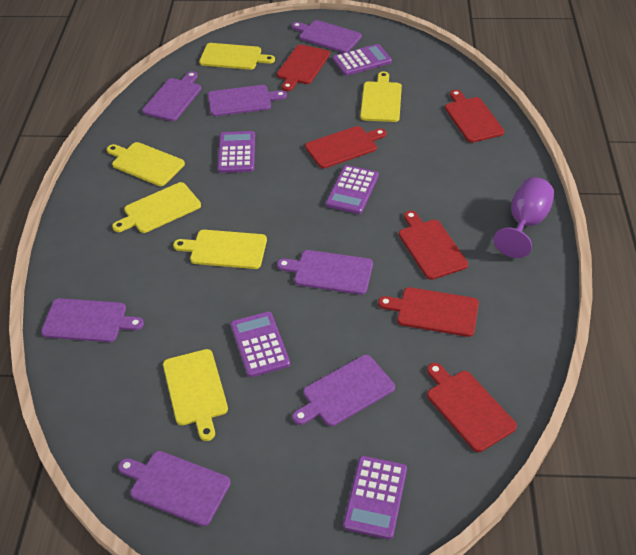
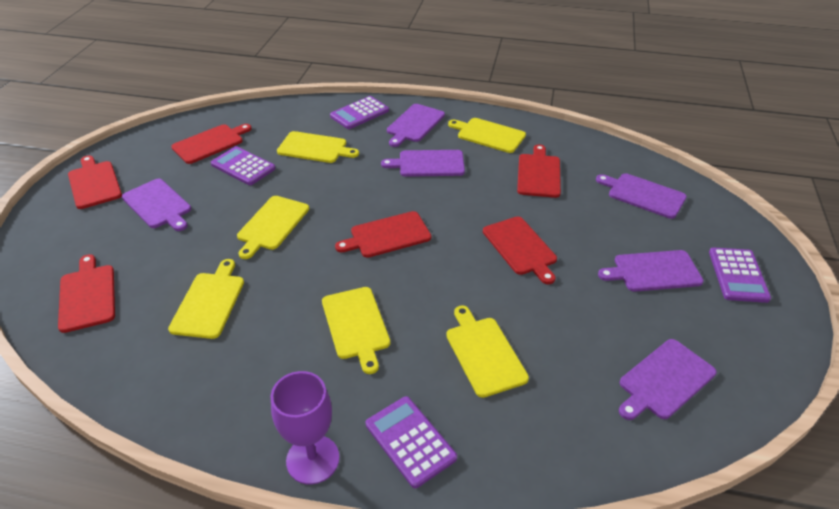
purple calculator: 5 -> 4
purple cutting board: 7 -> 6

